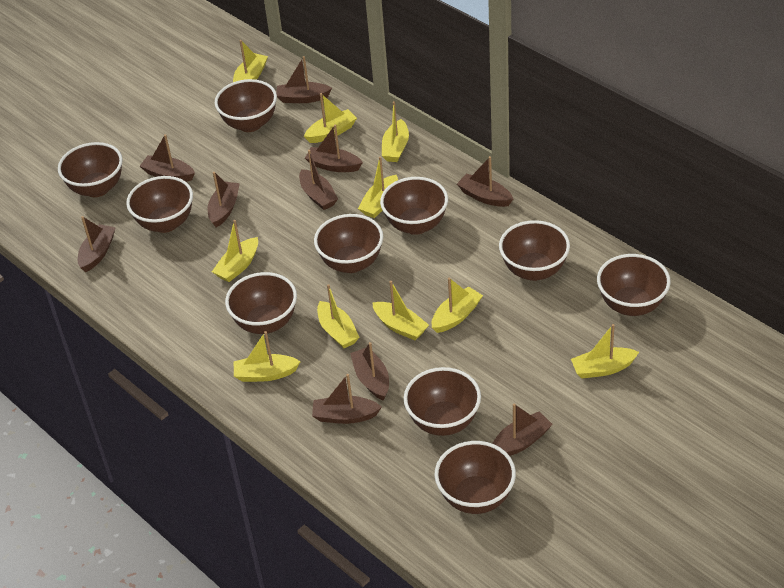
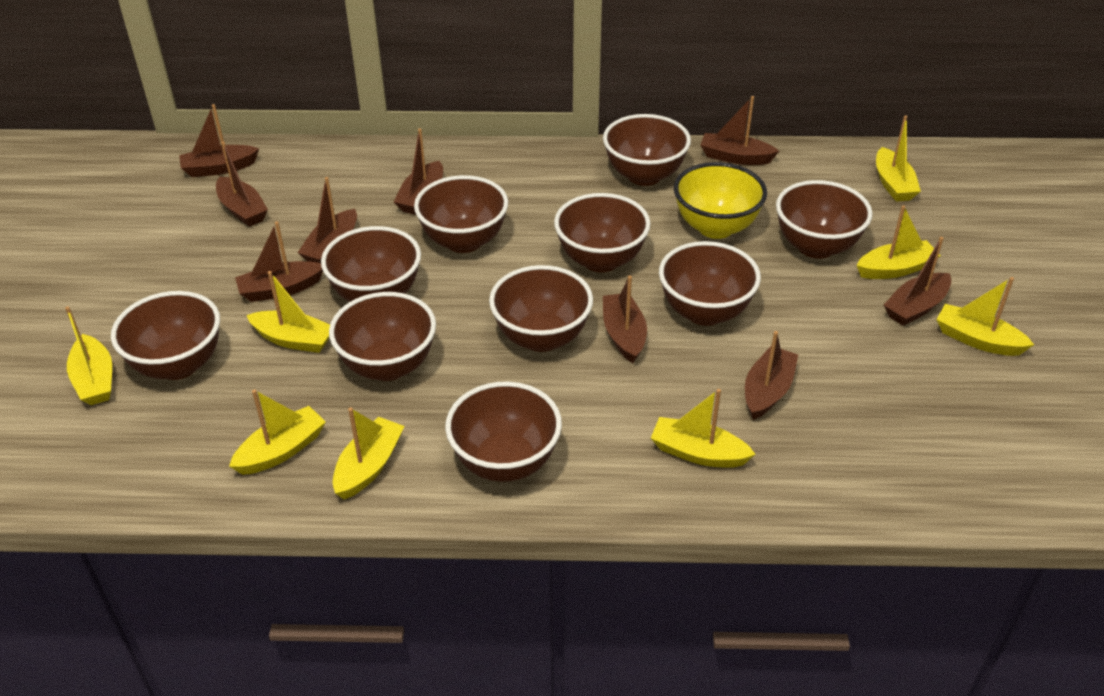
brown boat: 10 -> 9
yellow boat: 10 -> 8
yellow bowl: 0 -> 1

